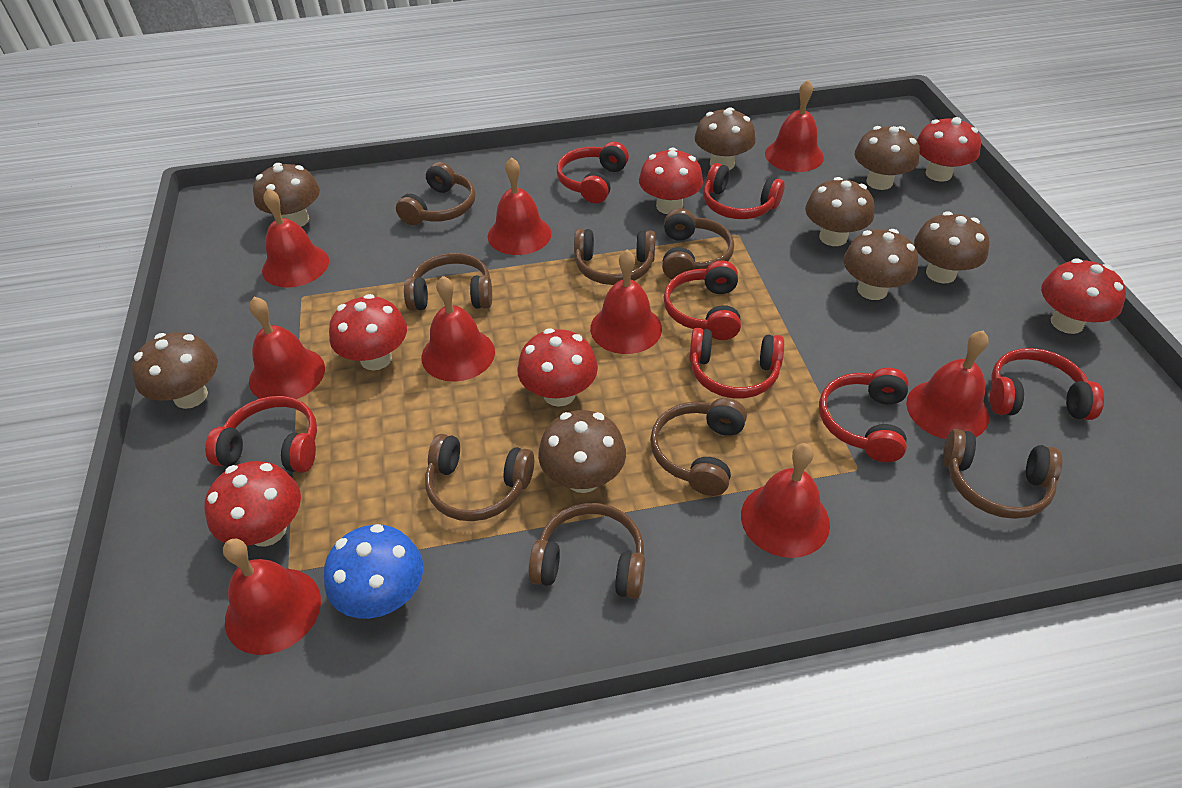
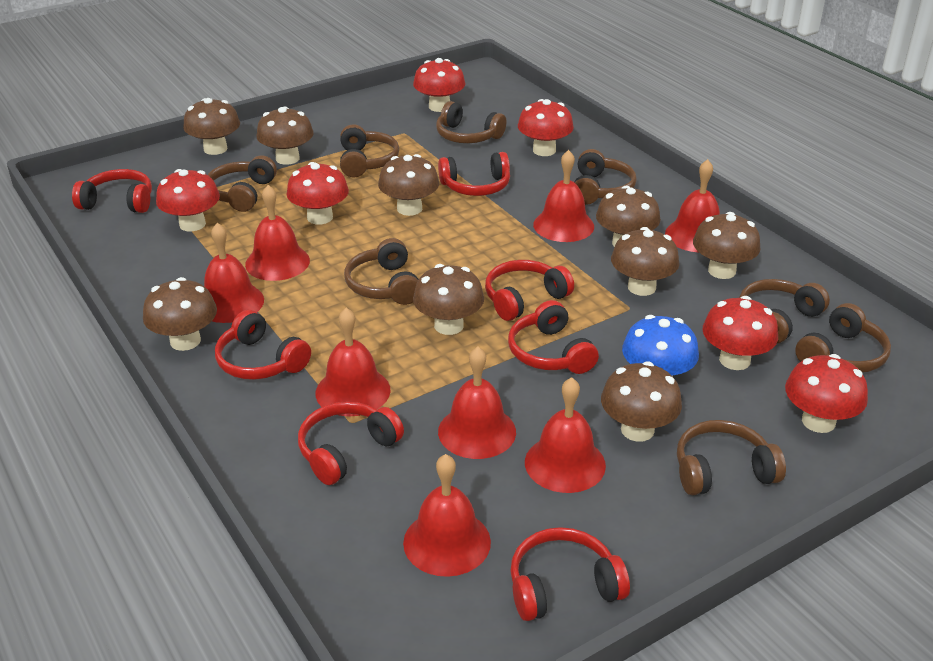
brown mushroom: 8 -> 9
red bell: 9 -> 8

